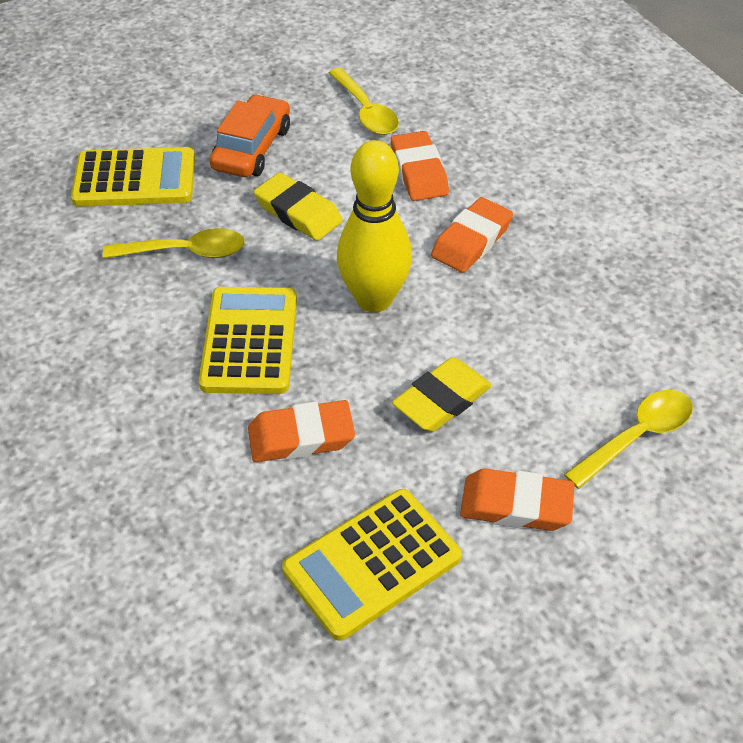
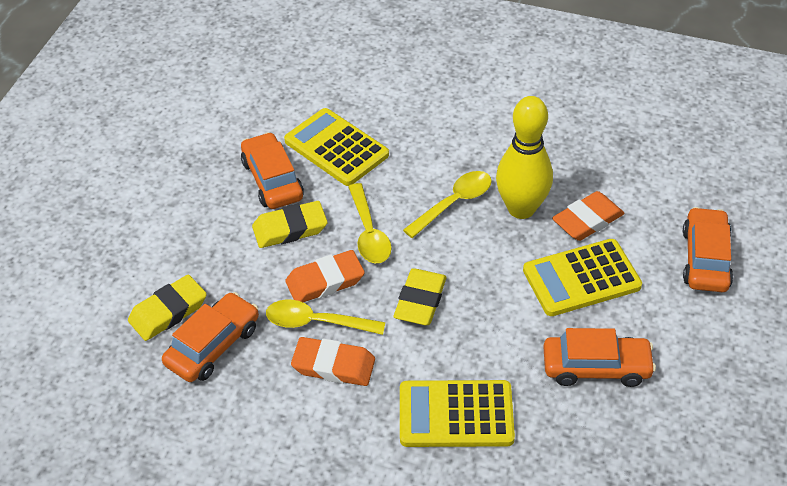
orange car: 1 -> 4
orange eraser: 4 -> 3
yellow eraser: 2 -> 3

